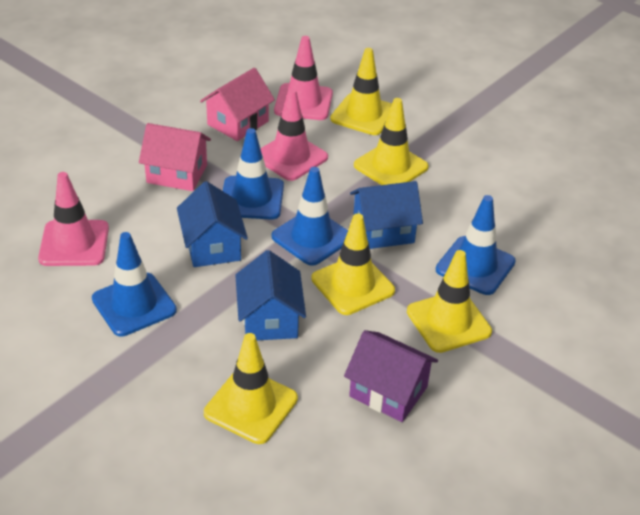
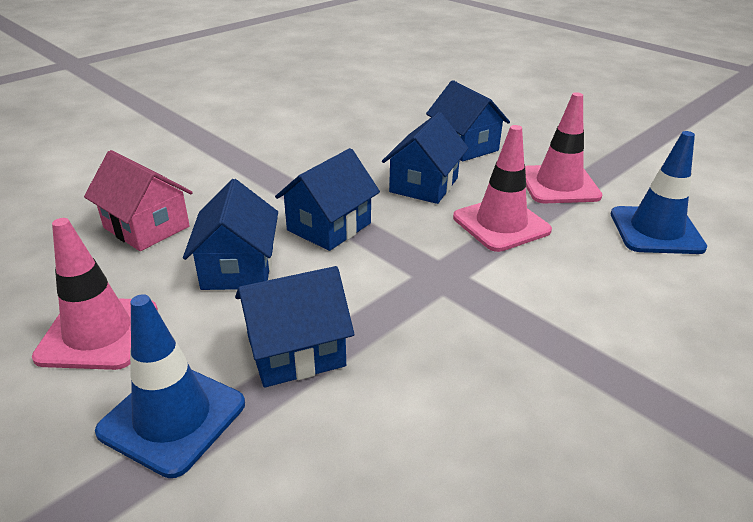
blue house: 3 -> 5
blue traffic cone: 4 -> 2
pink house: 2 -> 1
purple house: 1 -> 0
yellow traffic cone: 5 -> 0

